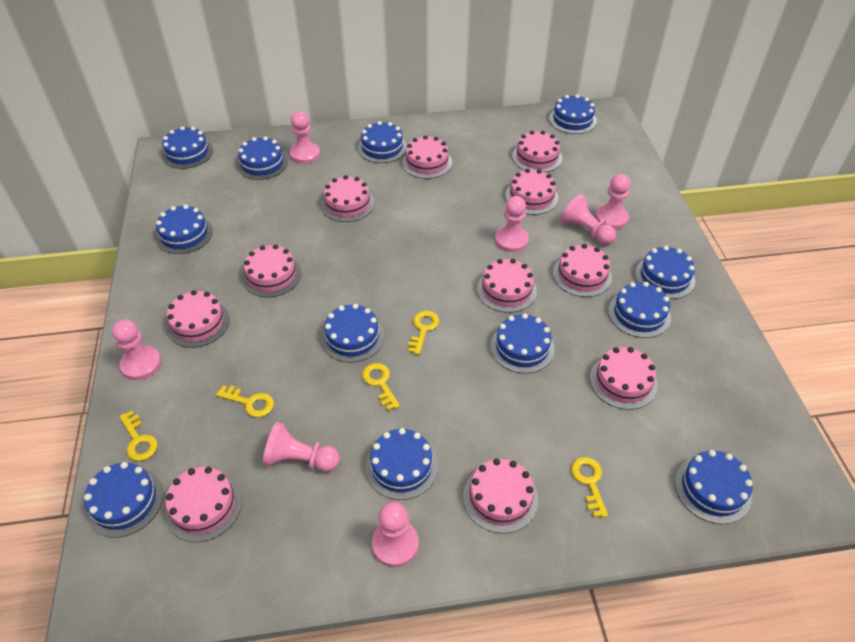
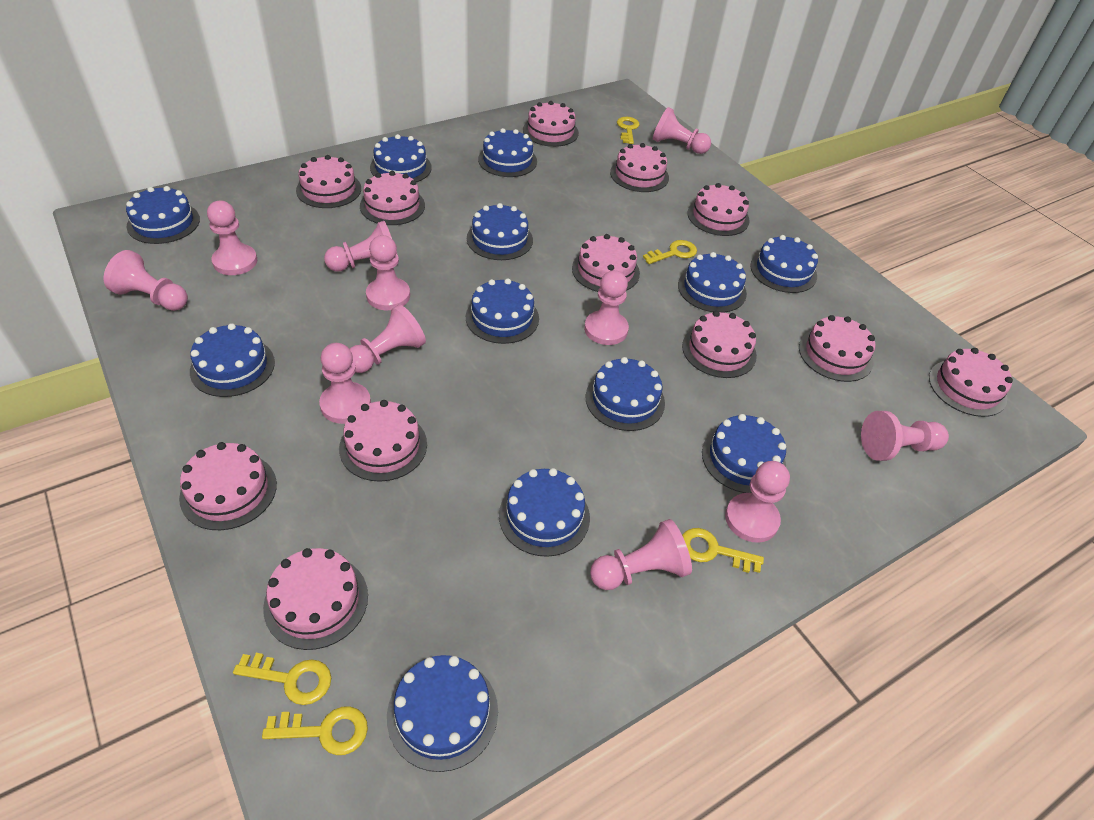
pink cake: 11 -> 12
pink pawn: 7 -> 11

